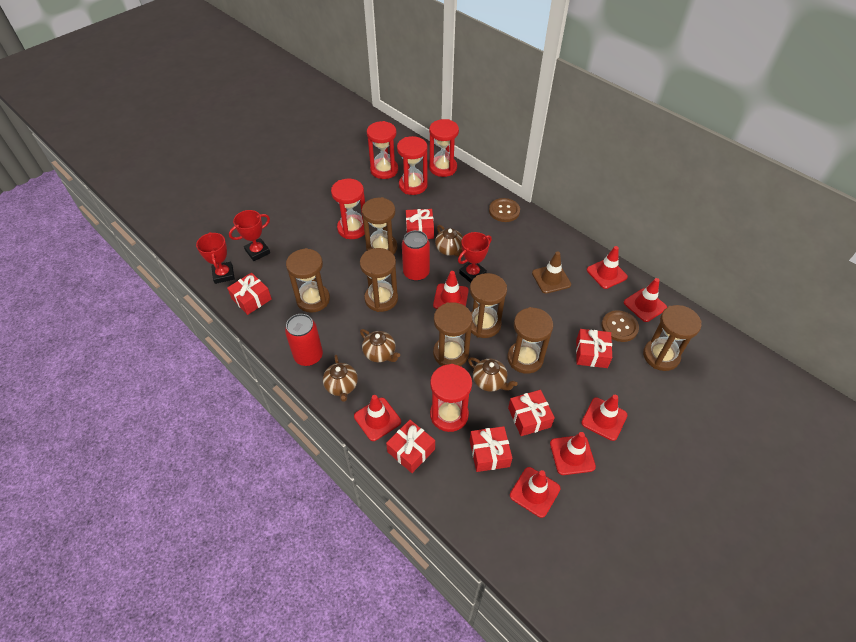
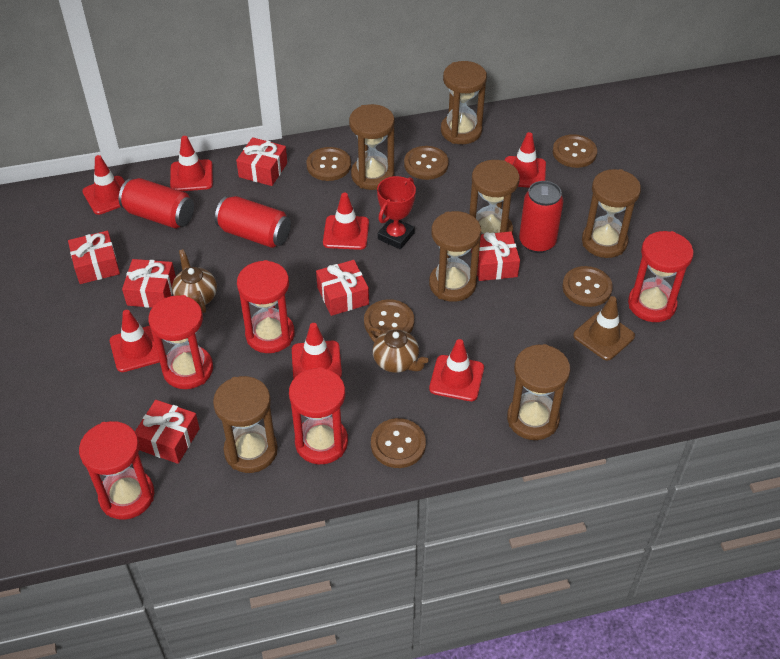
brown button: 2 -> 6
brown teapot: 4 -> 2
red can: 2 -> 3
red trophy: 3 -> 1

